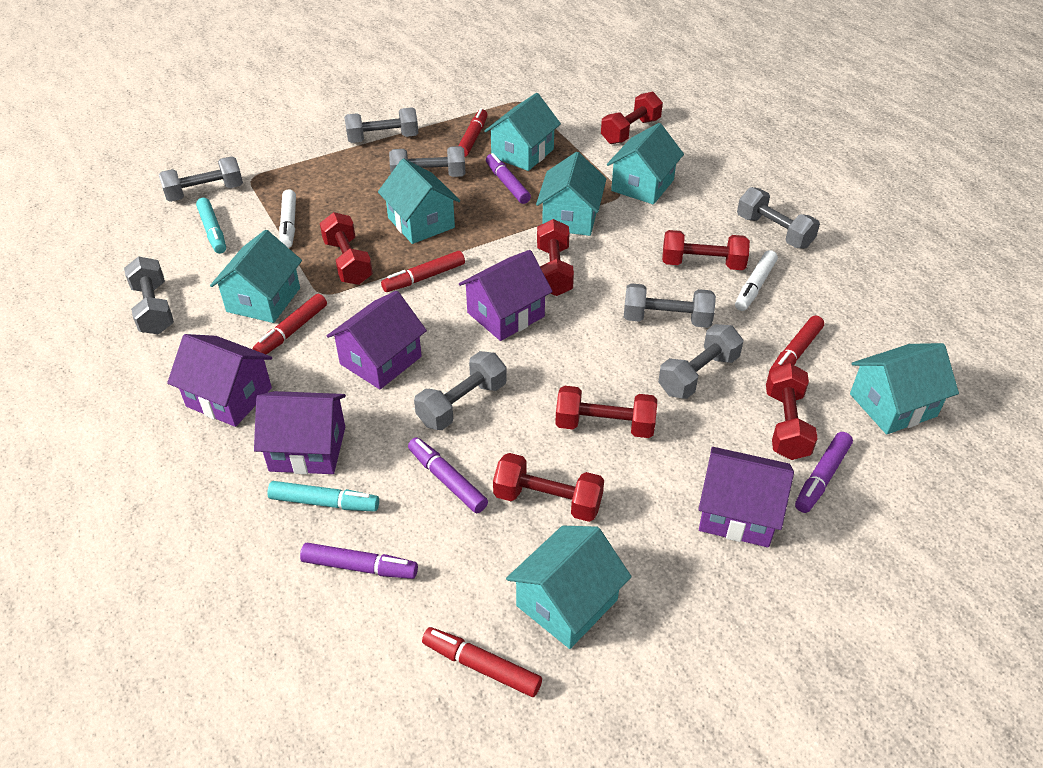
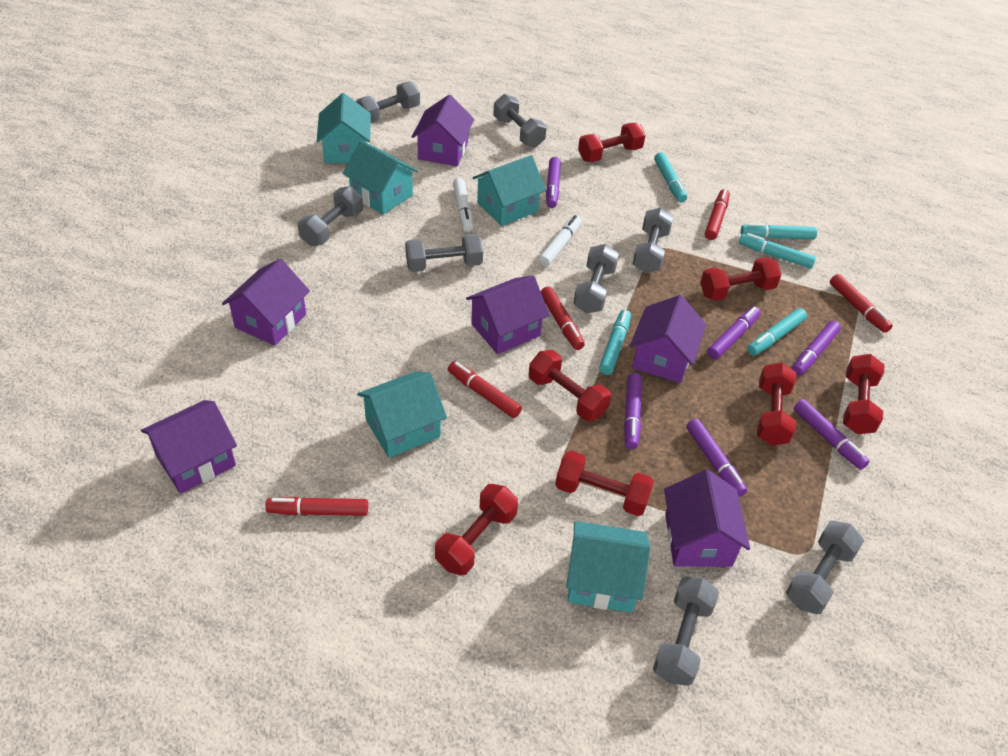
purple house: 5 -> 6
purple marker: 4 -> 6
turquoise house: 7 -> 5
turquoise marker: 2 -> 5

